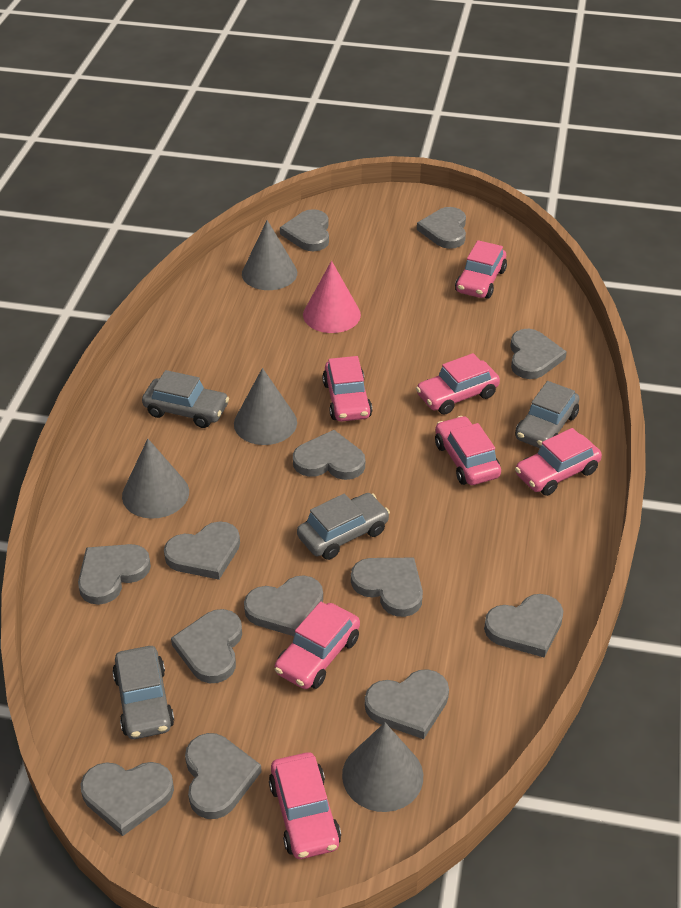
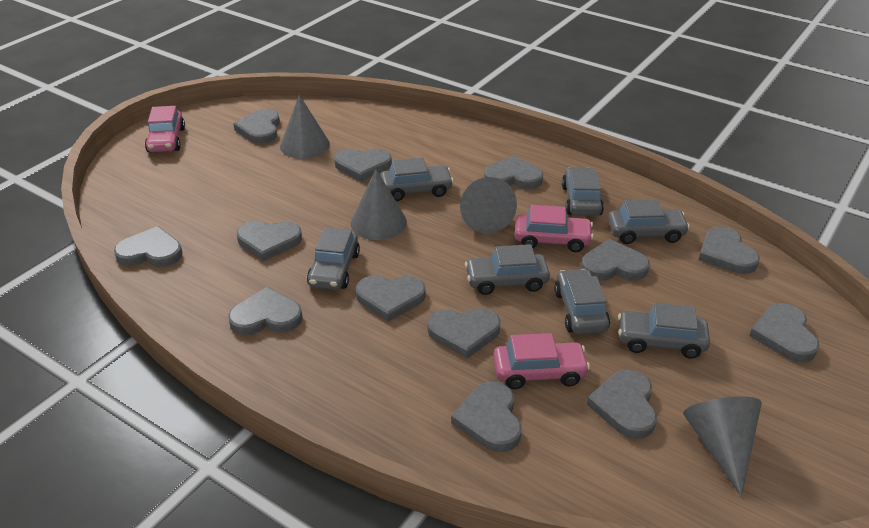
grey car: 4 -> 7
pink car: 7 -> 3
pink cone: 1 -> 0

